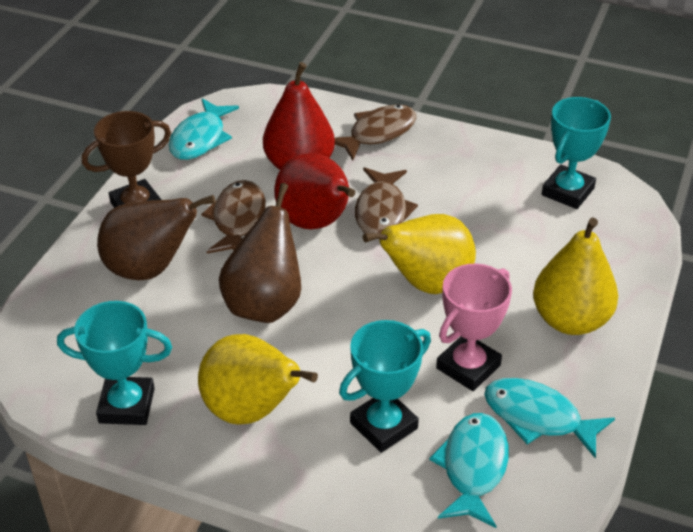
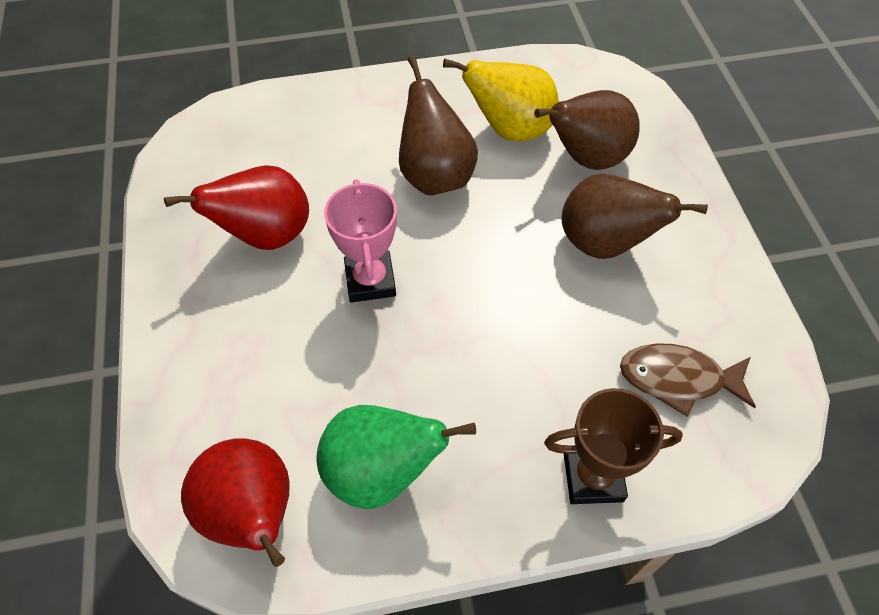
brown fish: 3 -> 1
brown pear: 2 -> 3
green pear: 0 -> 1
turquoise fish: 3 -> 0
turquoise trophy: 3 -> 0
yellow pear: 3 -> 1

